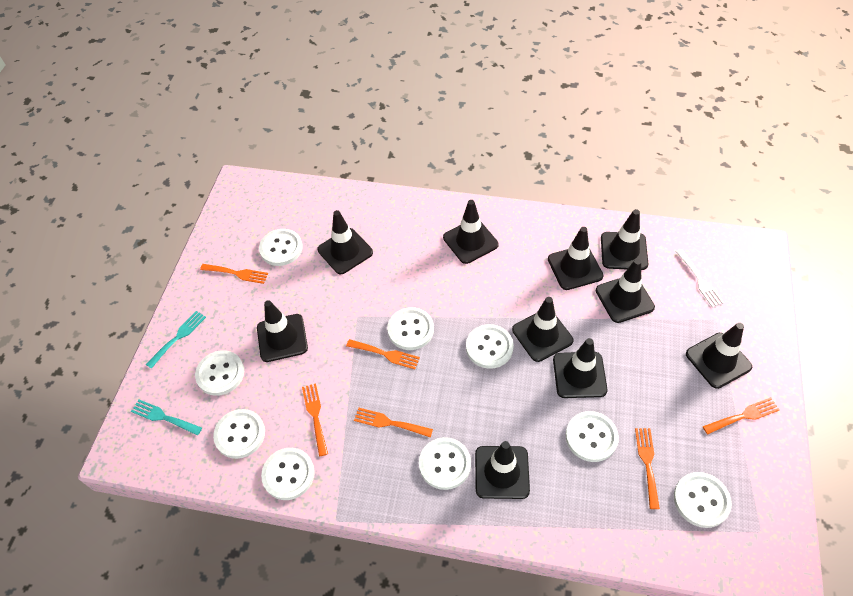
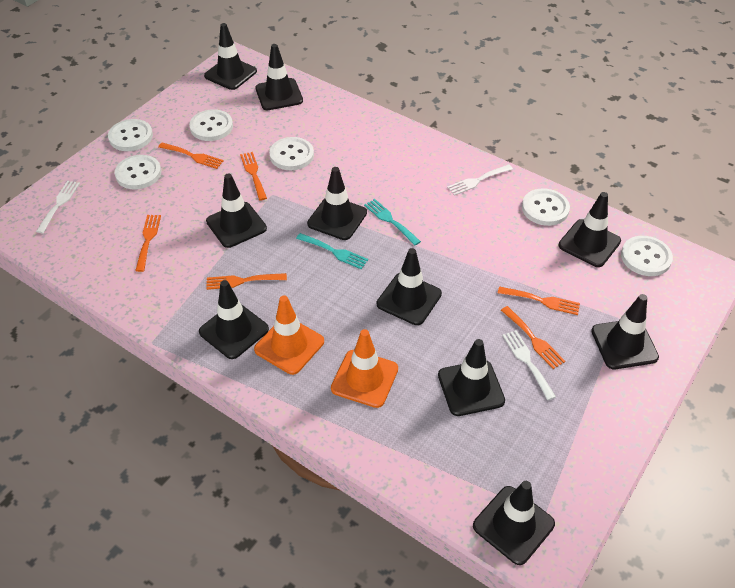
orange traffic cone: 0 -> 2
white button: 9 -> 6
white fork: 1 -> 3

